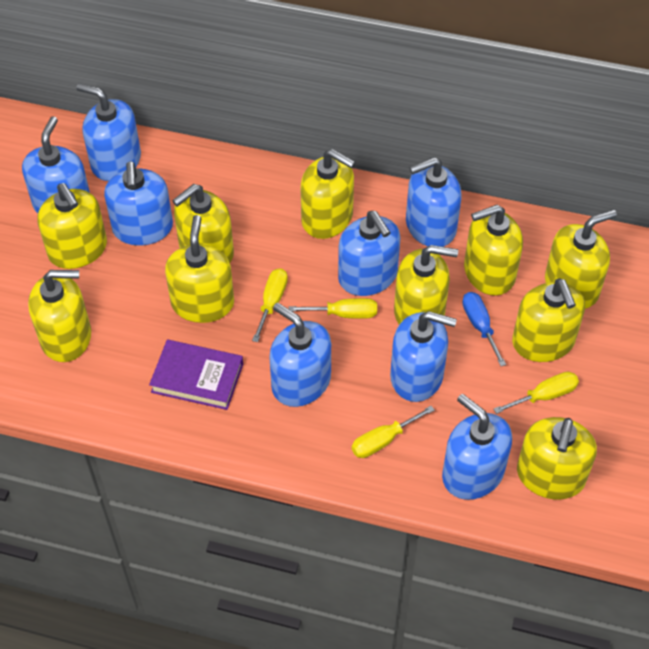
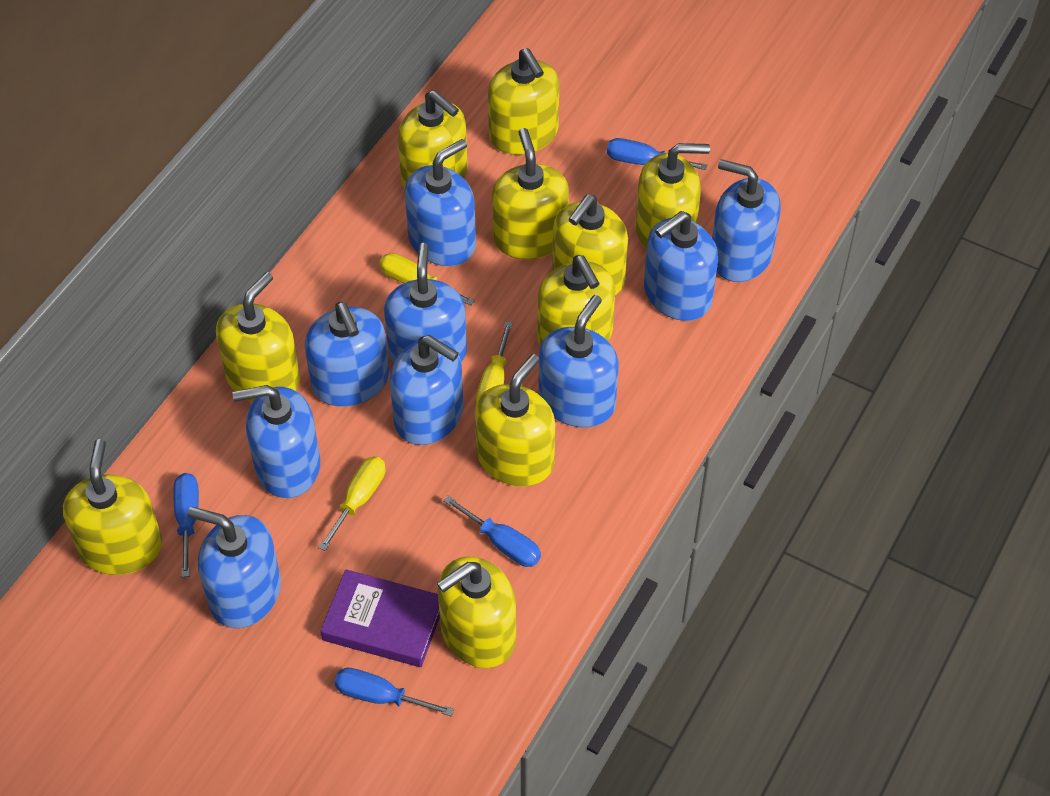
blue screwdriver: 1 -> 4
blue soap dispenser: 8 -> 9
yellow screwdriver: 4 -> 3

